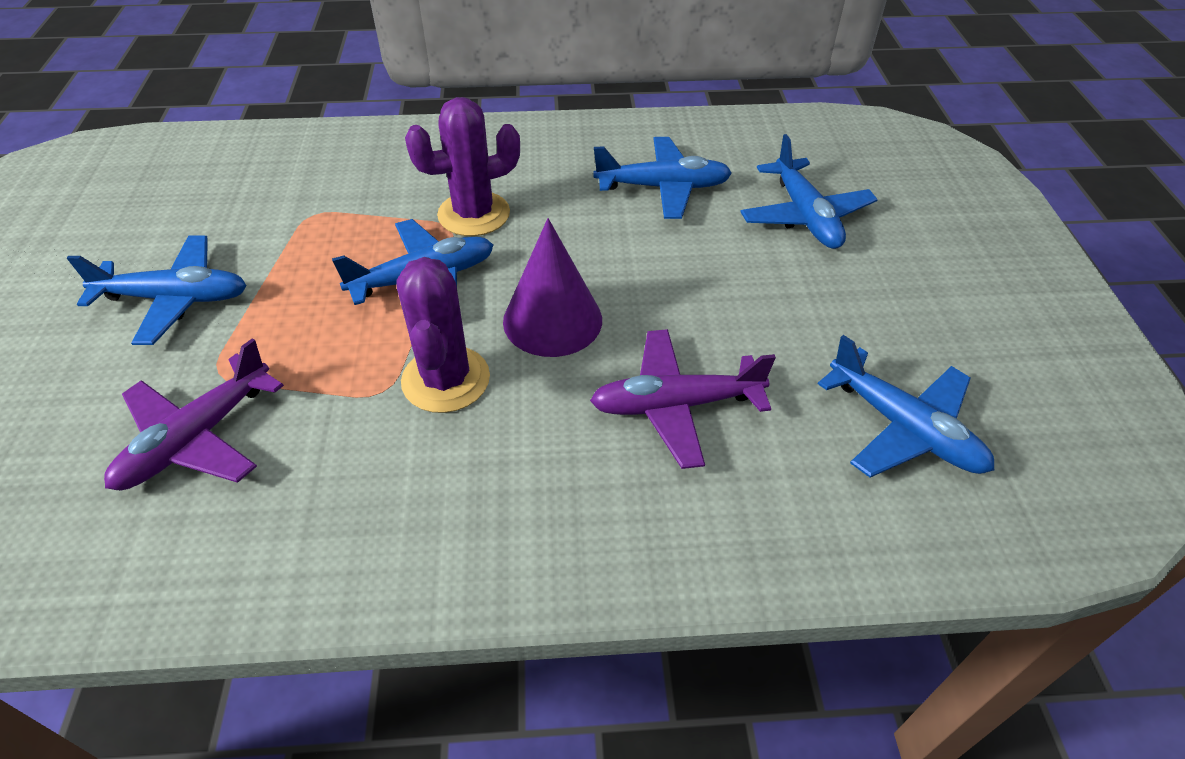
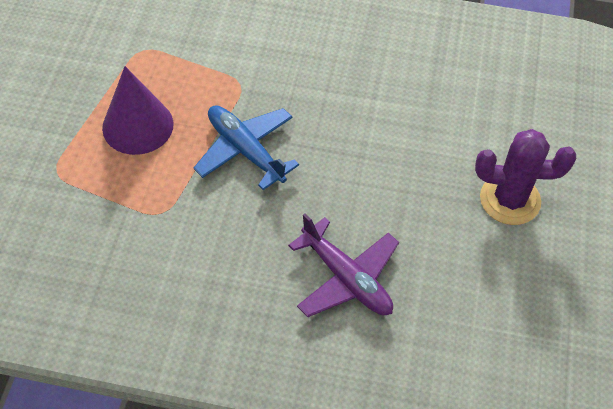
blue plane: 5 -> 1
purple cactus: 2 -> 1
purple plane: 2 -> 1

